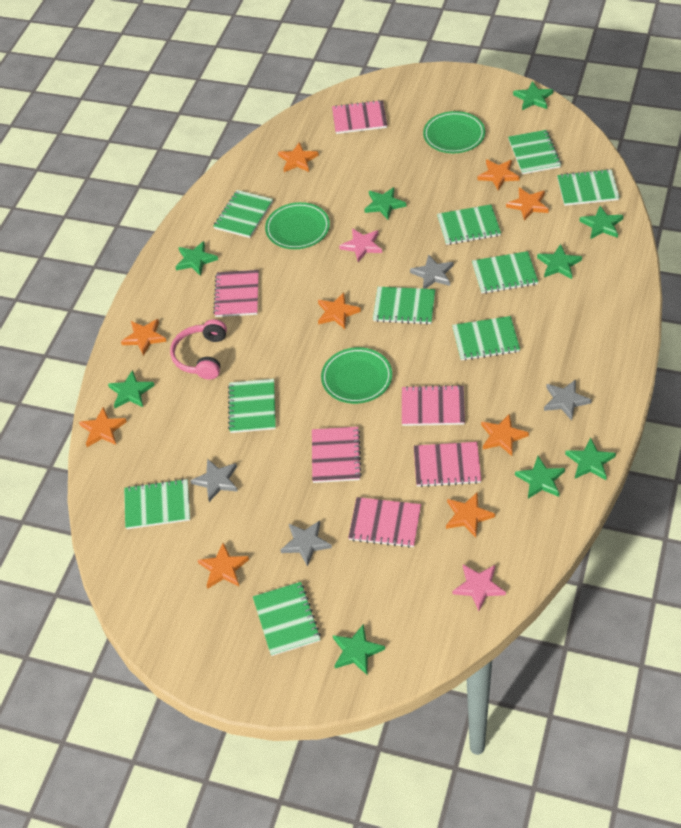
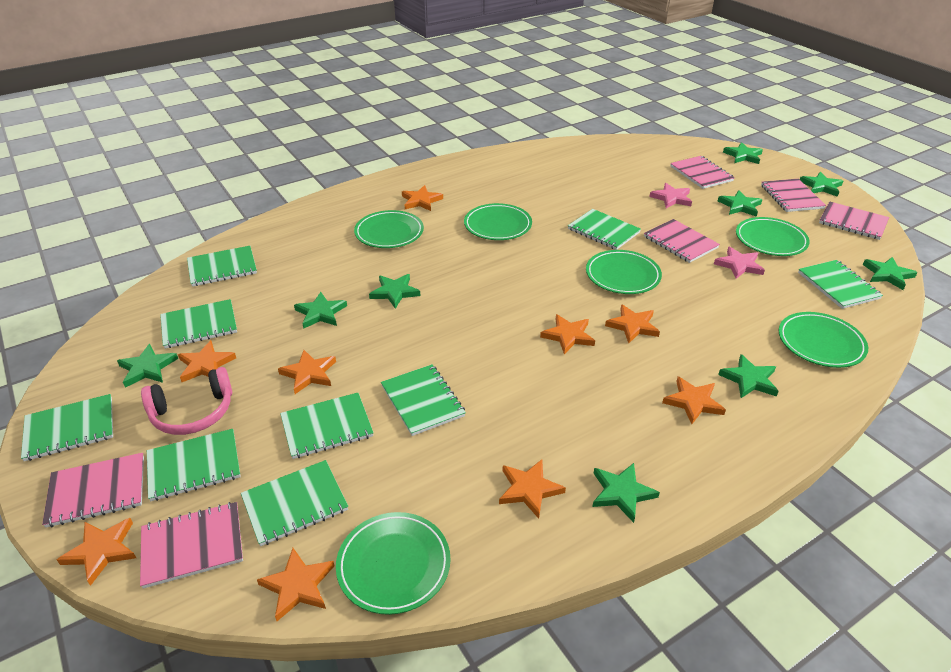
green notebook: 10 -> 9
green plate: 3 -> 6
grey star: 4 -> 0

